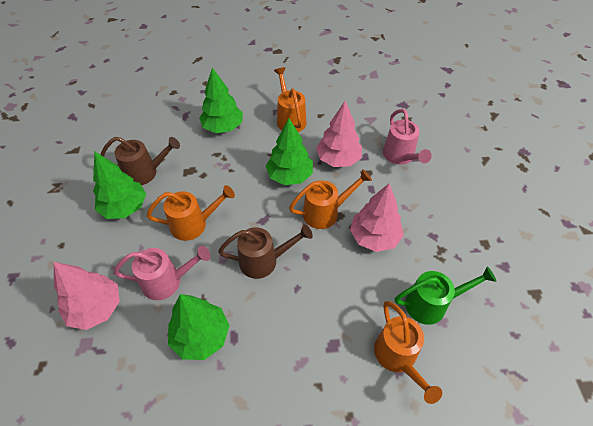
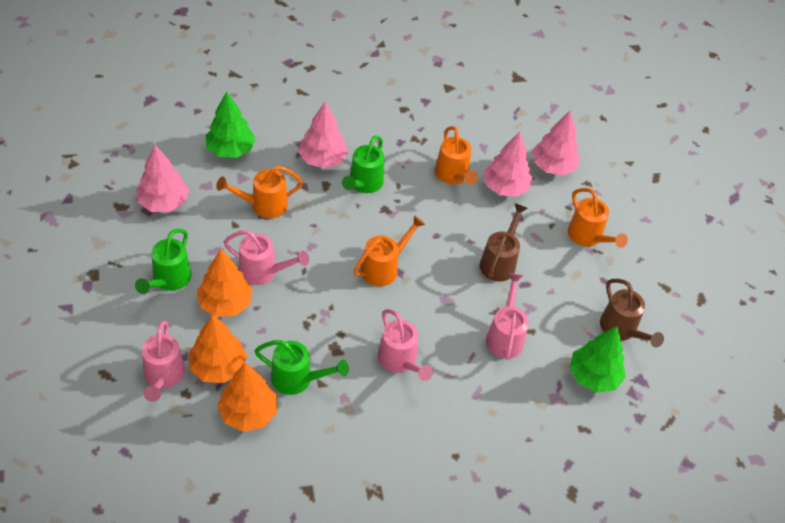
green tree: 4 -> 2
green watering can: 1 -> 3
orange tree: 0 -> 3
pink tree: 3 -> 4
pink watering can: 2 -> 4

